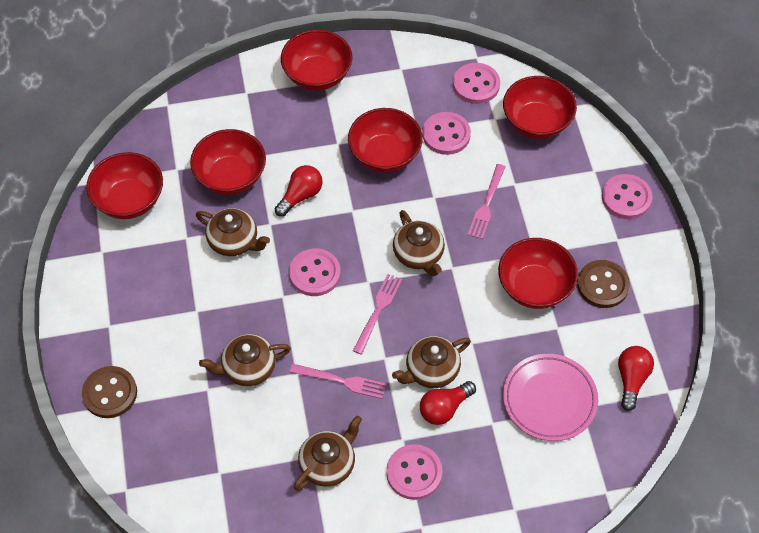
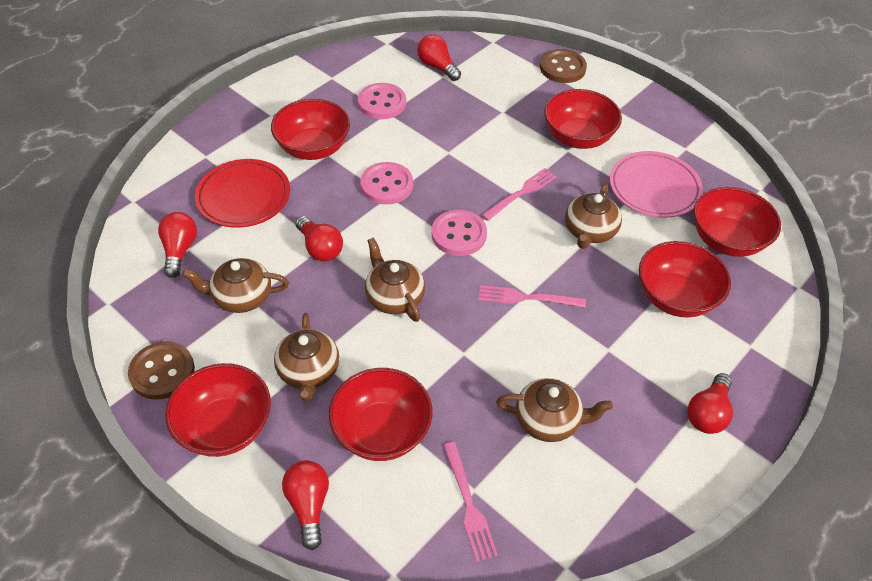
pink button: 5 -> 3
red light bulb: 3 -> 5
red plate: 0 -> 1

